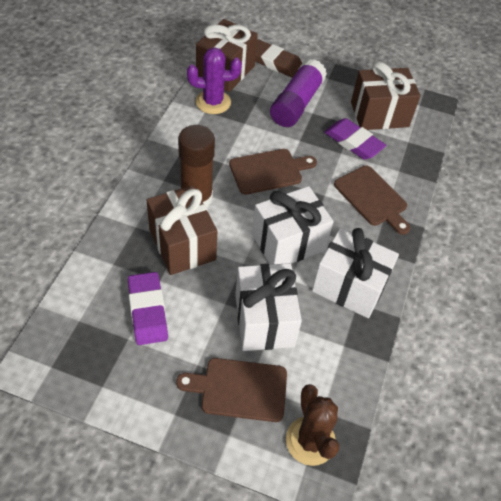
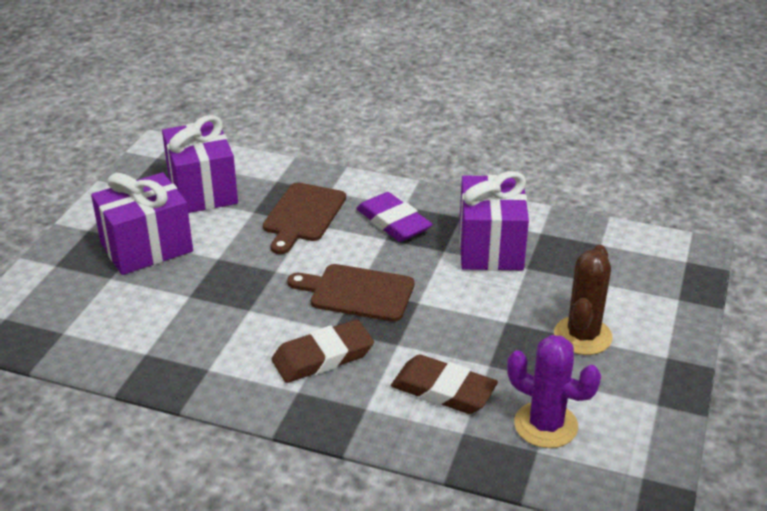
brown cutting board: 3 -> 2
brown eraser: 1 -> 2
brown gift: 3 -> 0
brown glue stick: 1 -> 0
purple eraser: 2 -> 1
purple gift: 0 -> 3
purple glue stick: 1 -> 0
white gift: 3 -> 0

